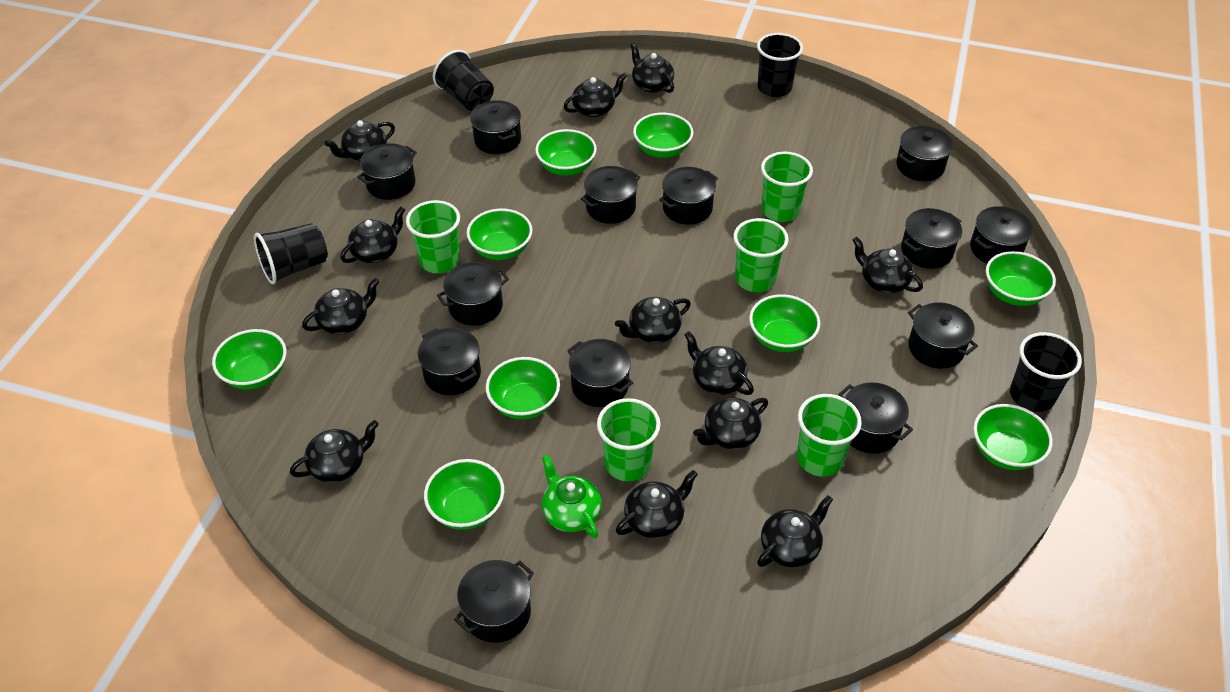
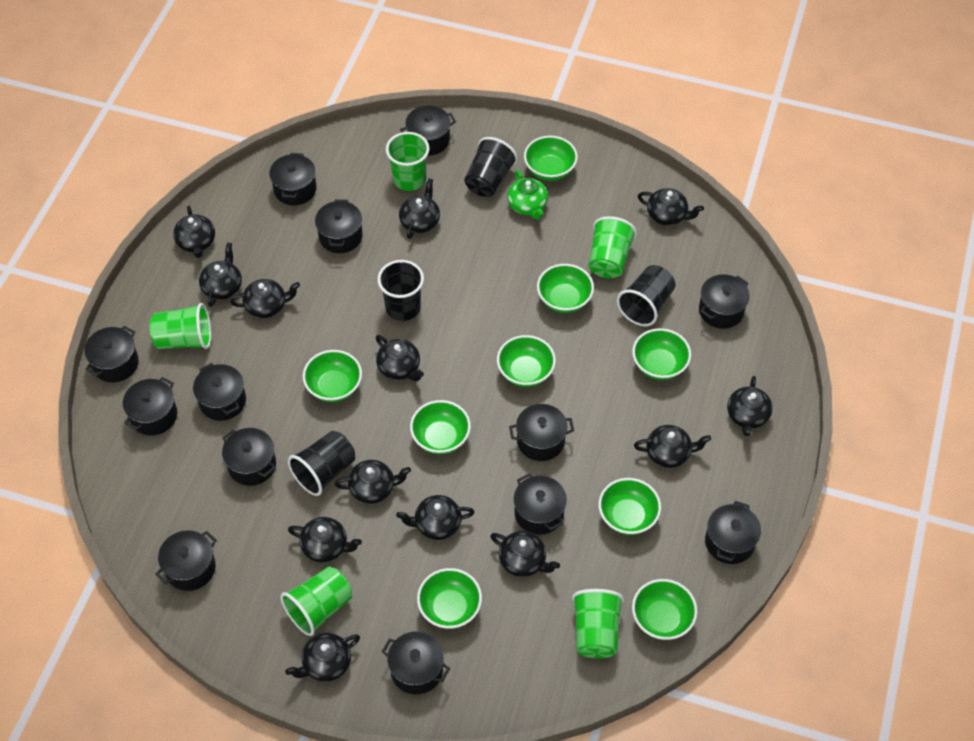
black teapot: 12 -> 13

